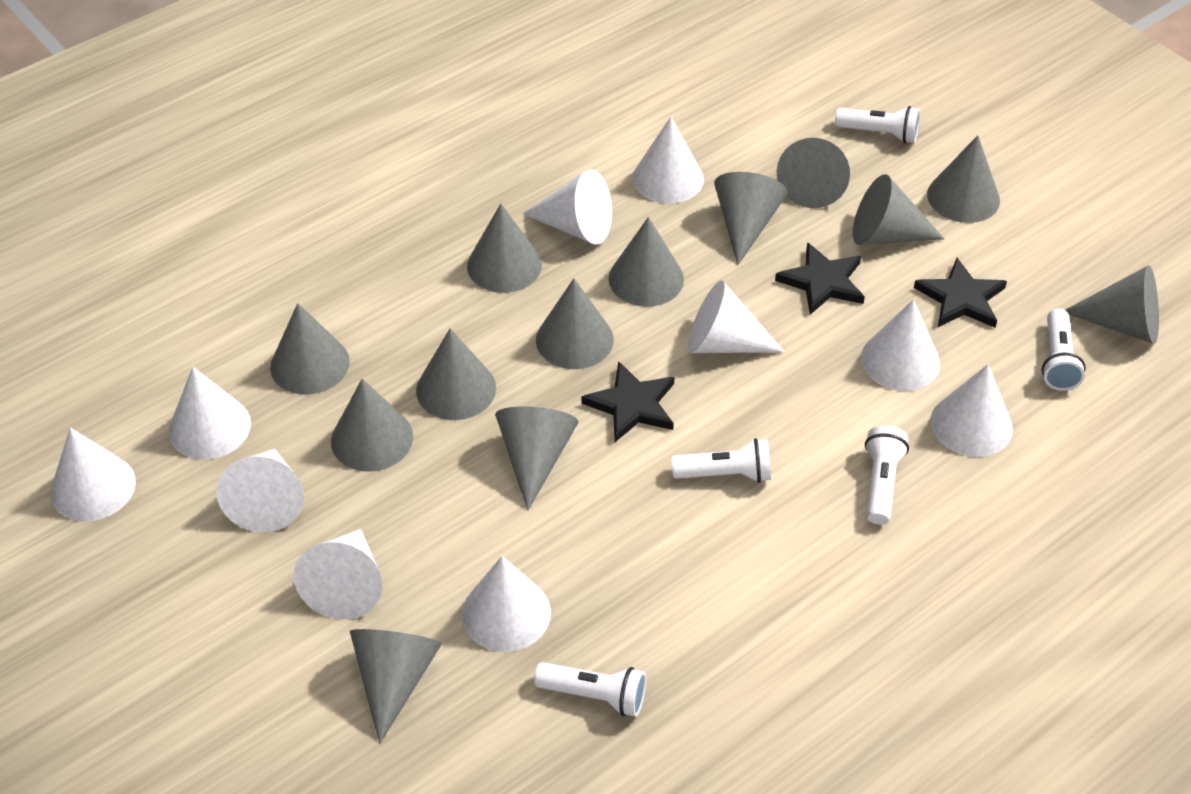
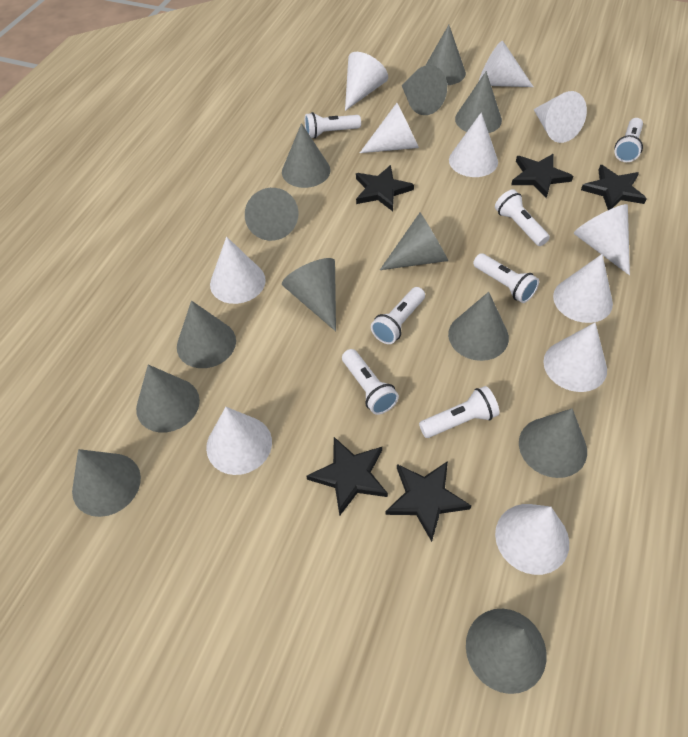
black star: 3 -> 5
white cone: 10 -> 11
white flashlight: 5 -> 7

